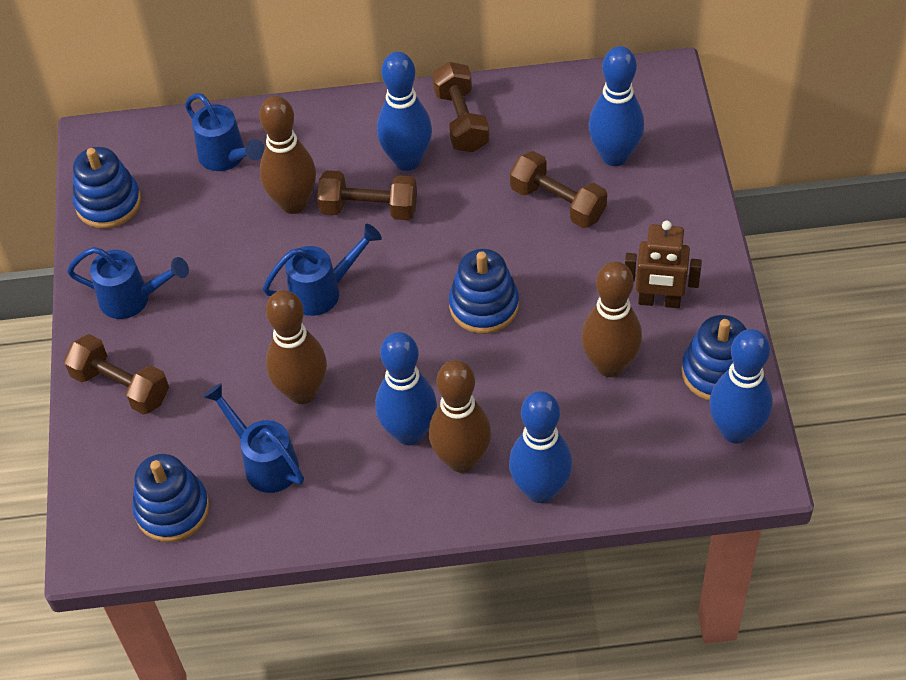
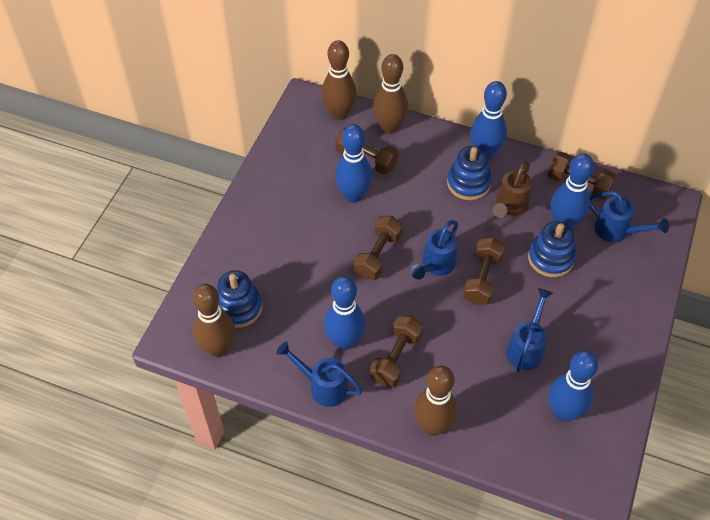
blue stacking toy: 4 -> 3
brown dumbbell: 4 -> 5
brown robot: 1 -> 0
brown watering can: 0 -> 1

